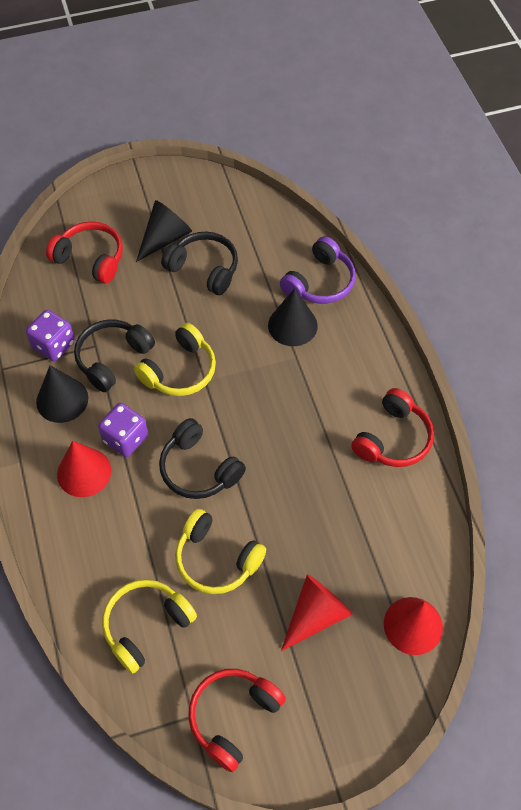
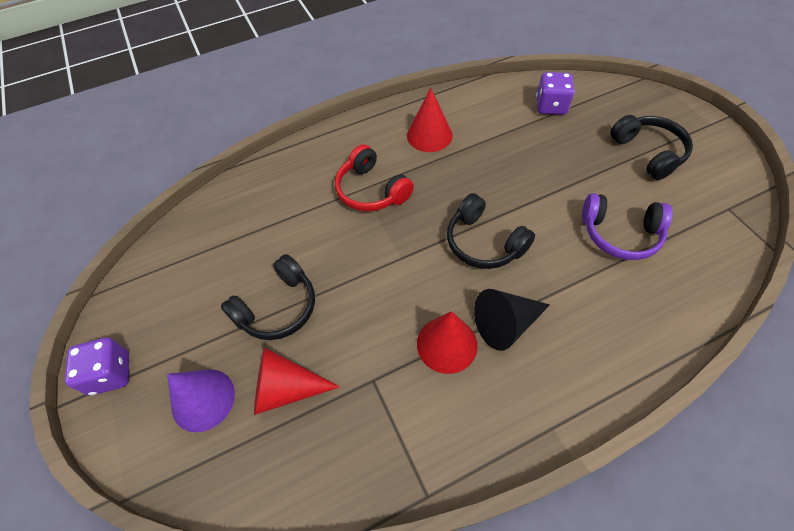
black cone: 3 -> 1
purple cone: 0 -> 1
red headphones: 3 -> 1
yellow headphones: 3 -> 0

